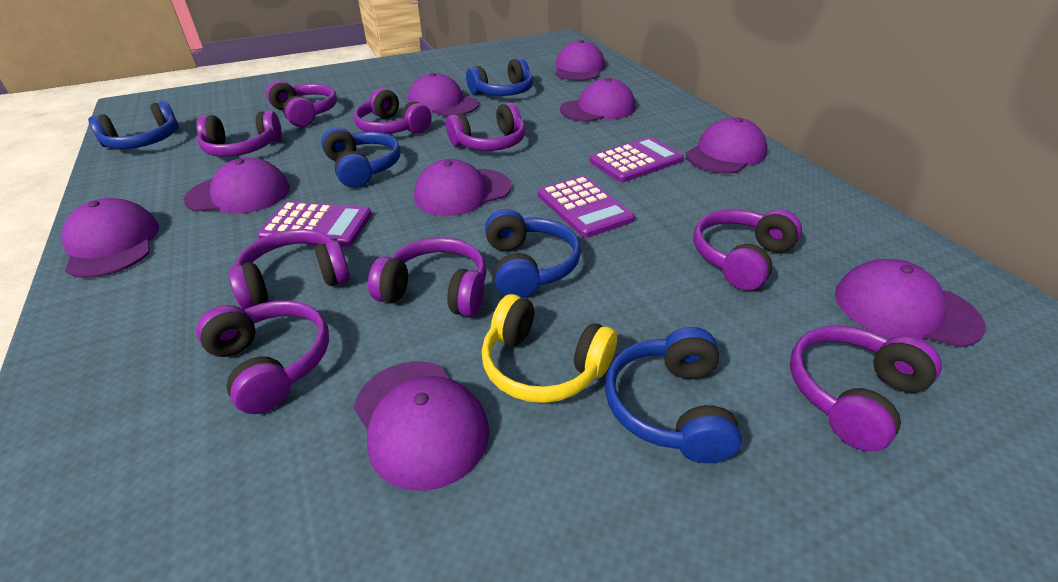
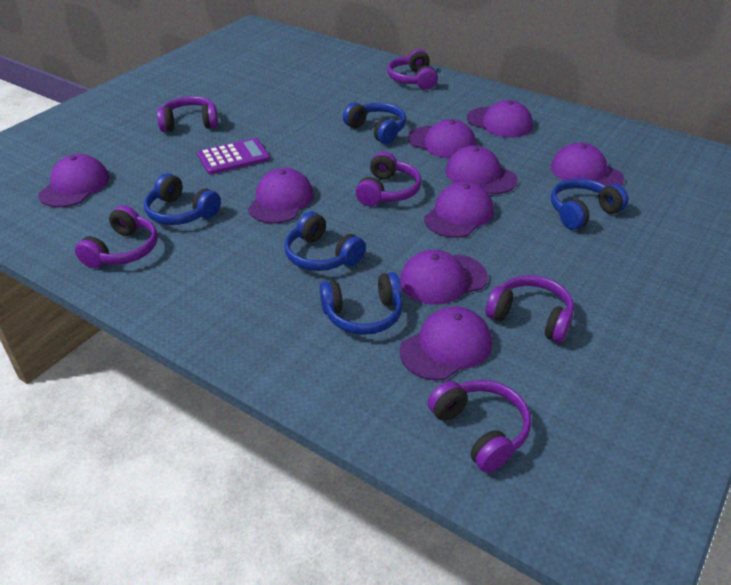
purple calculator: 3 -> 1
purple headphones: 9 -> 6
yellow headphones: 1 -> 0

